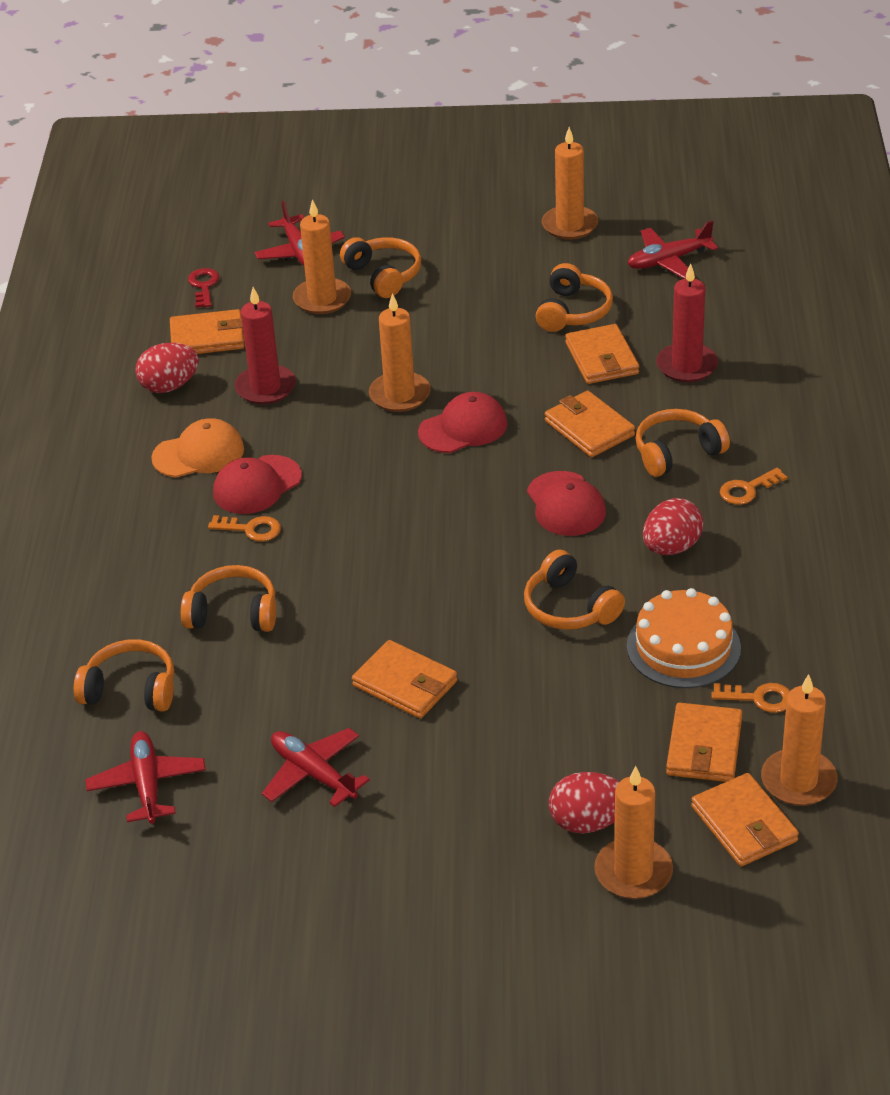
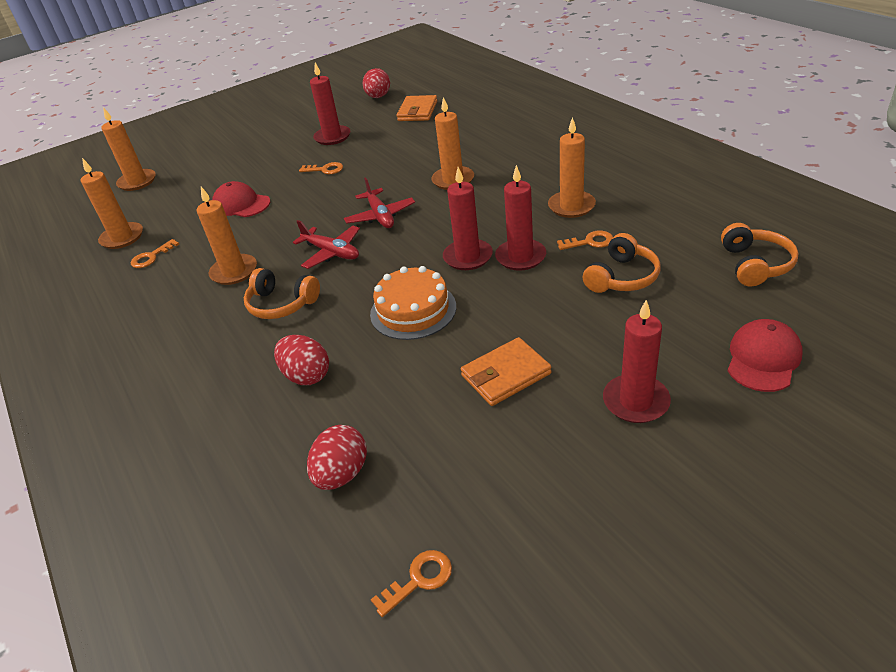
orange cap: 1 -> 0
orange headphones: 6 -> 3
orange key: 3 -> 4
orange wallet: 6 -> 2
red candle: 2 -> 4
red cap: 3 -> 2
red key: 1 -> 0
red plane: 4 -> 2

